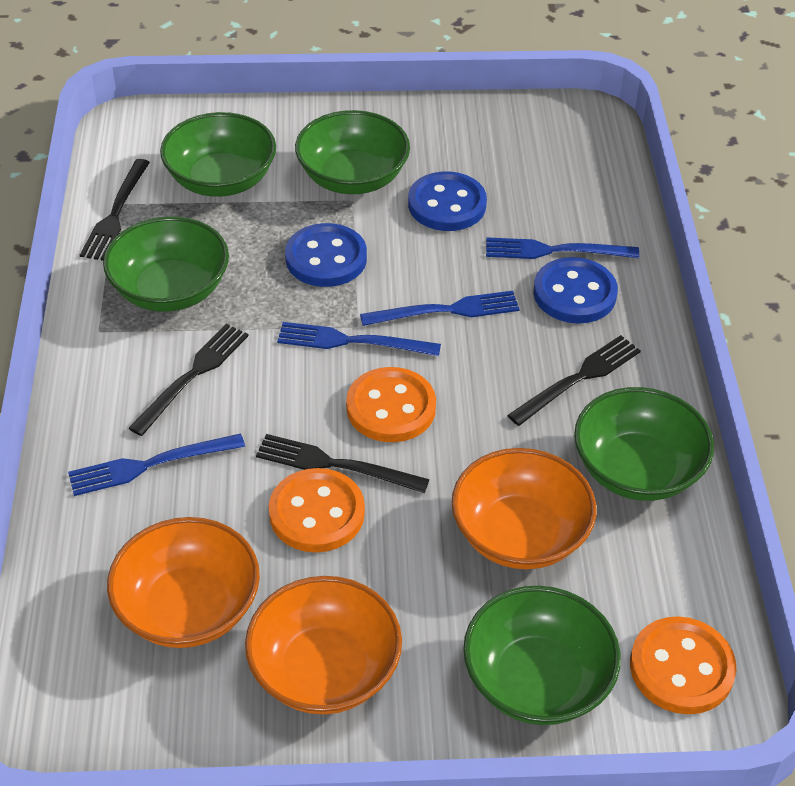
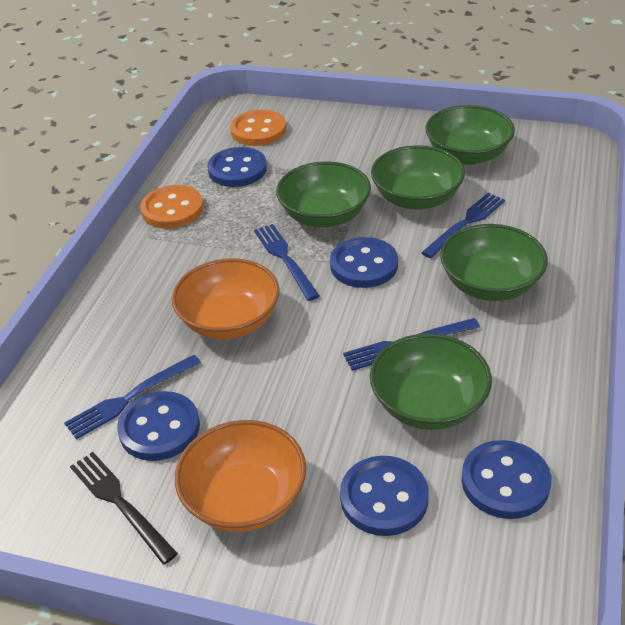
black fork: 4 -> 1
blue button: 3 -> 5
orange bowl: 3 -> 2
orange button: 3 -> 2

